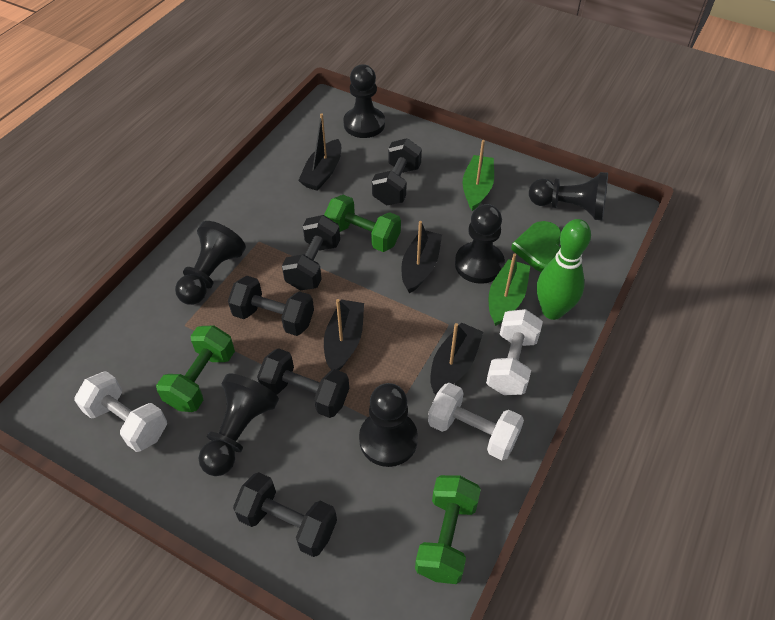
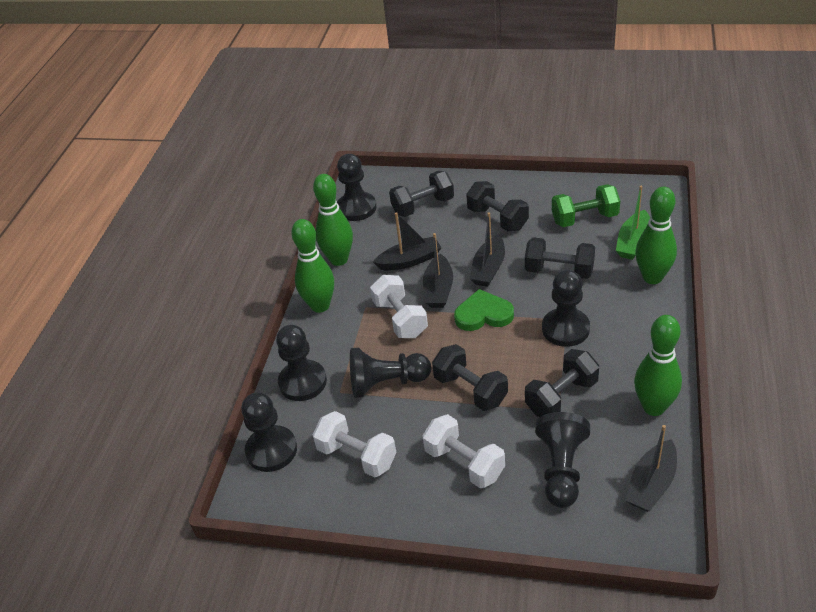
green boat: 2 -> 1
green bowling pin: 1 -> 4
green dumbbell: 3 -> 1

